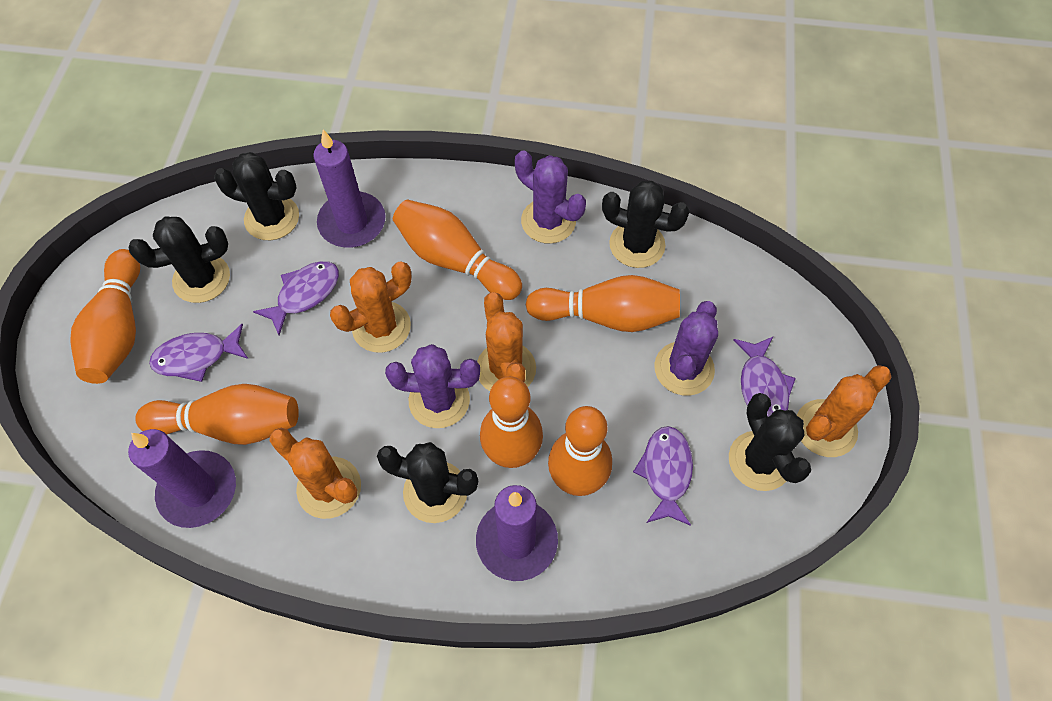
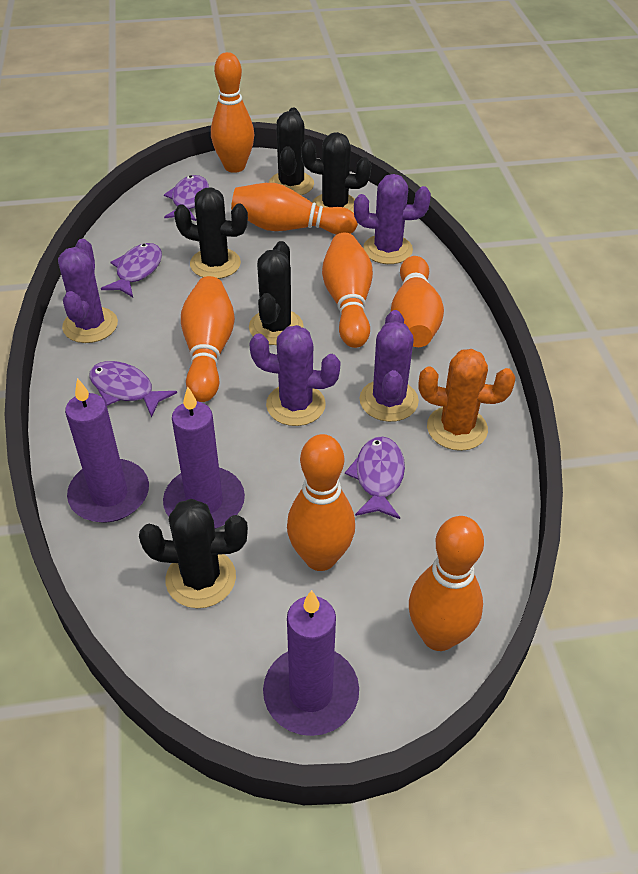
orange bowling pin: 6 -> 7
orange cactus: 4 -> 1
purple cactus: 3 -> 4

